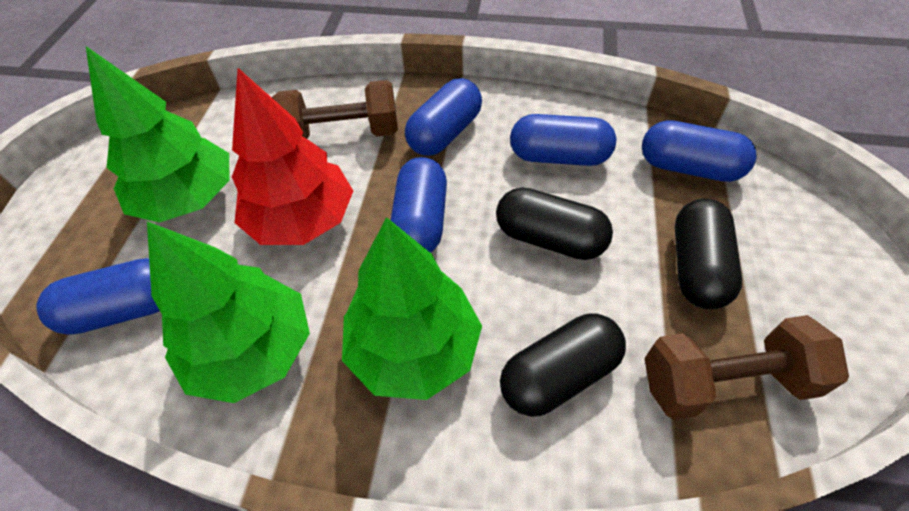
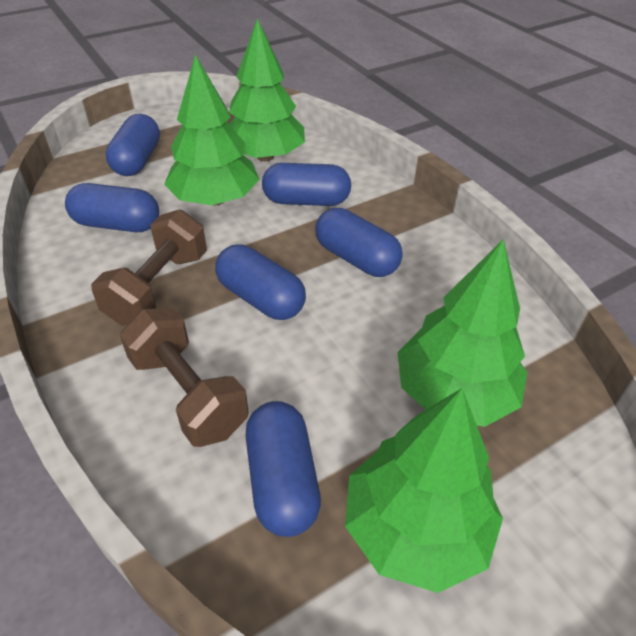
black capsule: 3 -> 0
blue capsule: 5 -> 6
green tree: 3 -> 4
red tree: 1 -> 0

